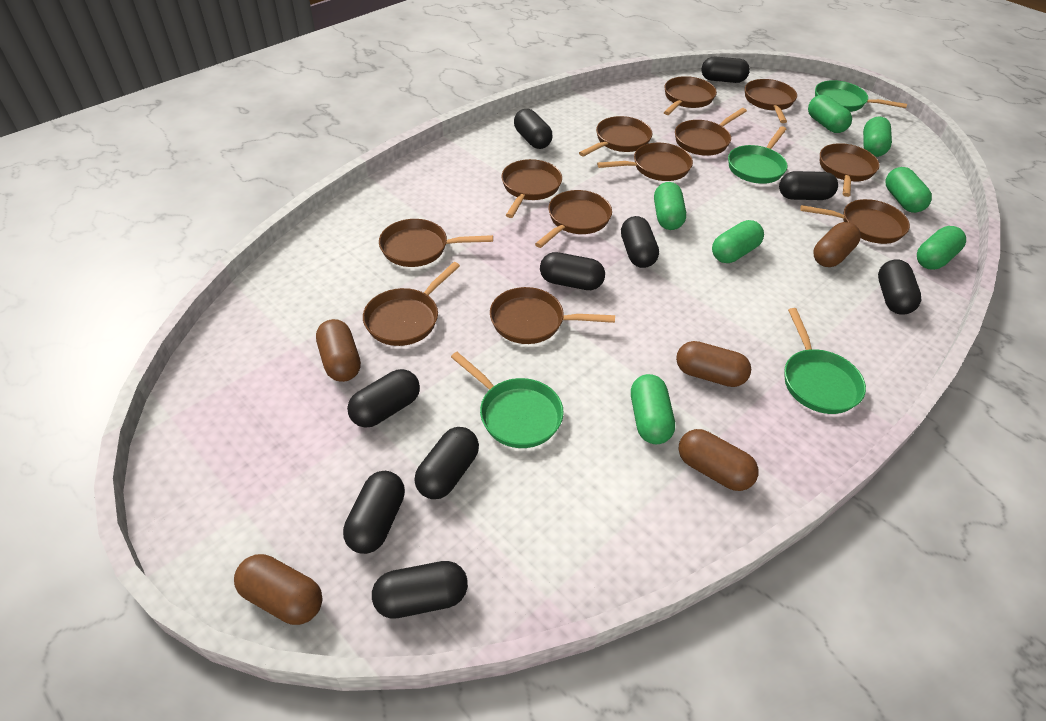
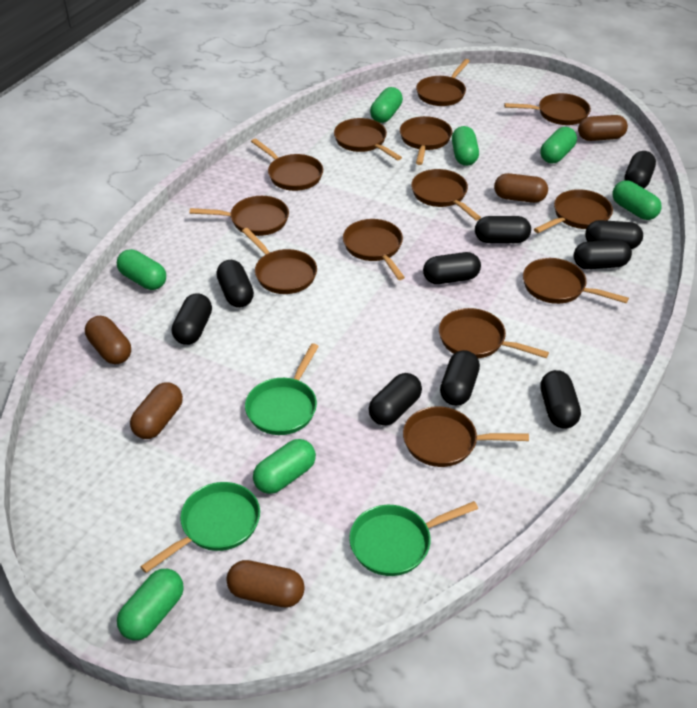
brown pan: 12 -> 13
green pan: 4 -> 3

